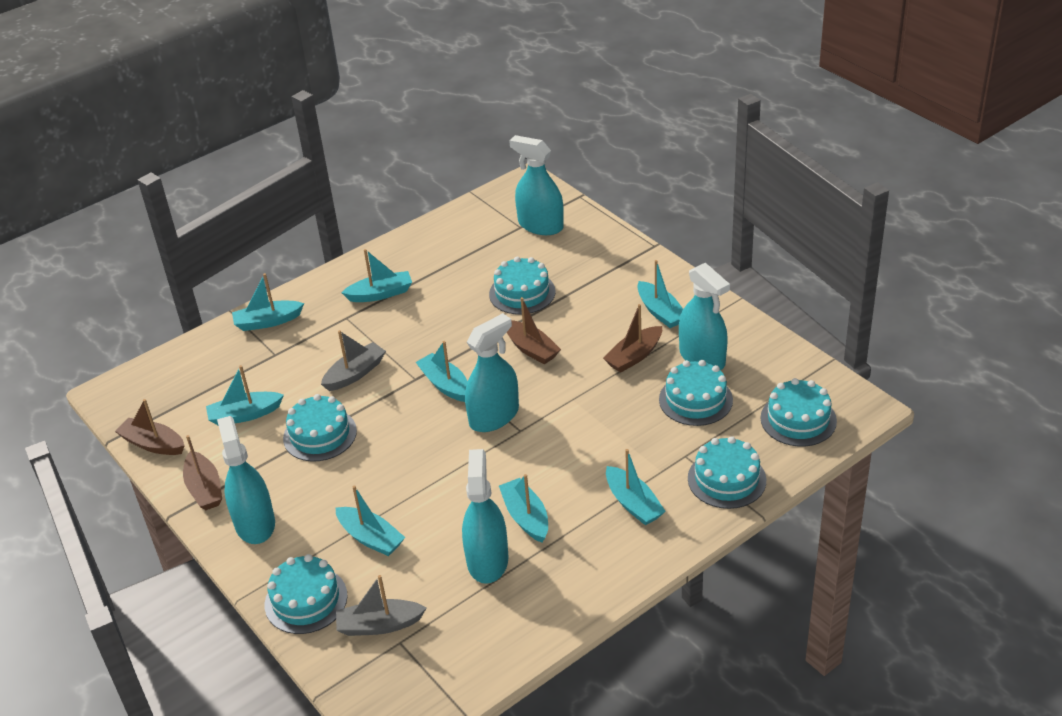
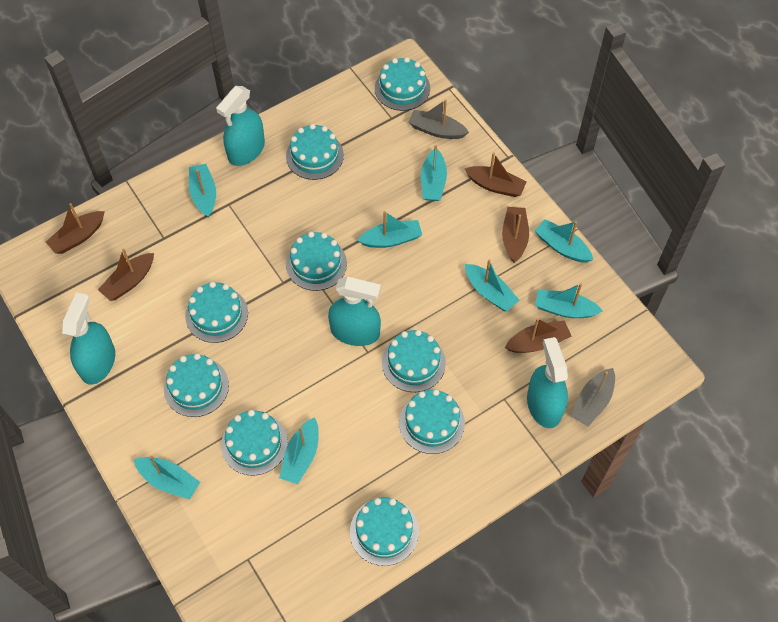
brown boat: 4 -> 5
turquoise cake: 6 -> 9
turquoise spray bottle: 5 -> 4

